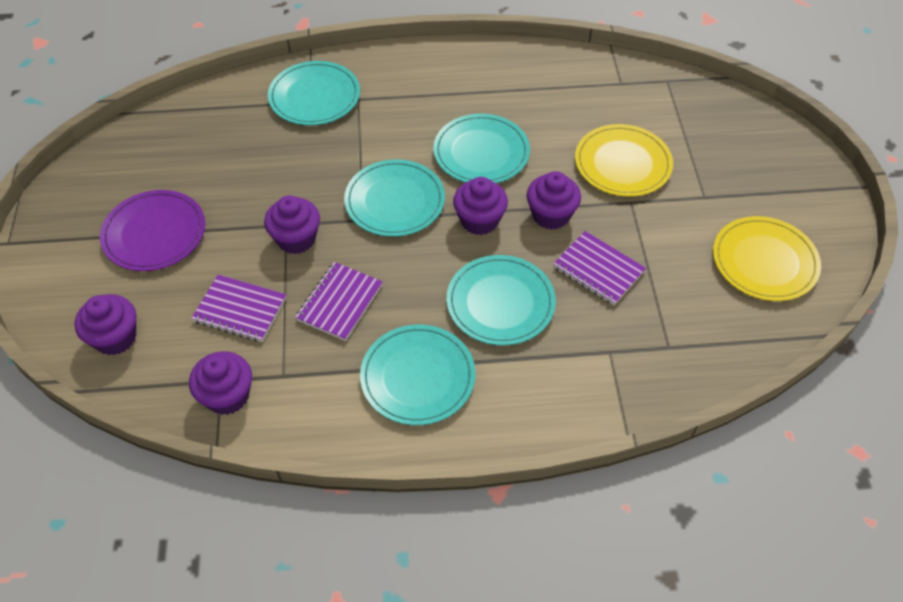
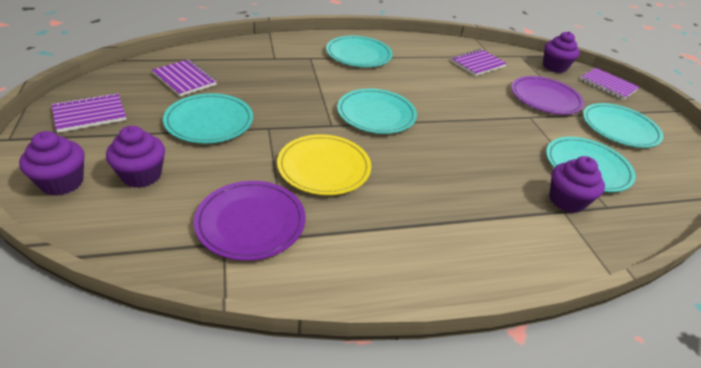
purple cupcake: 5 -> 4
purple notebook: 3 -> 4
purple plate: 1 -> 2
yellow plate: 2 -> 1

